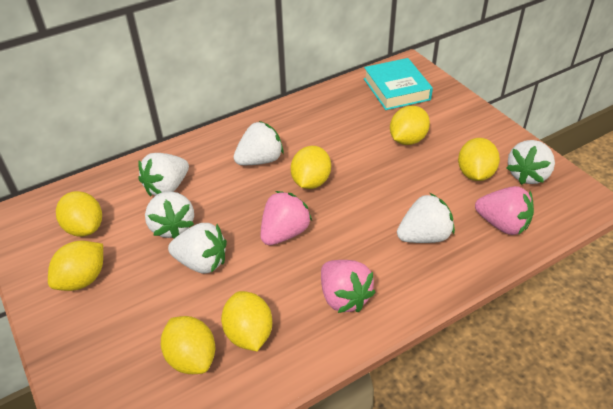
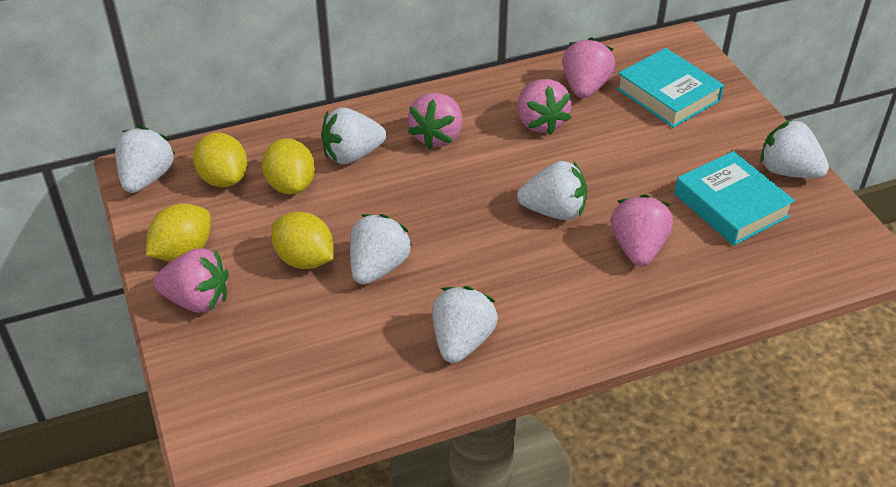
pink strawberry: 3 -> 5
turquoise book: 1 -> 2
yellow lemon: 7 -> 4

